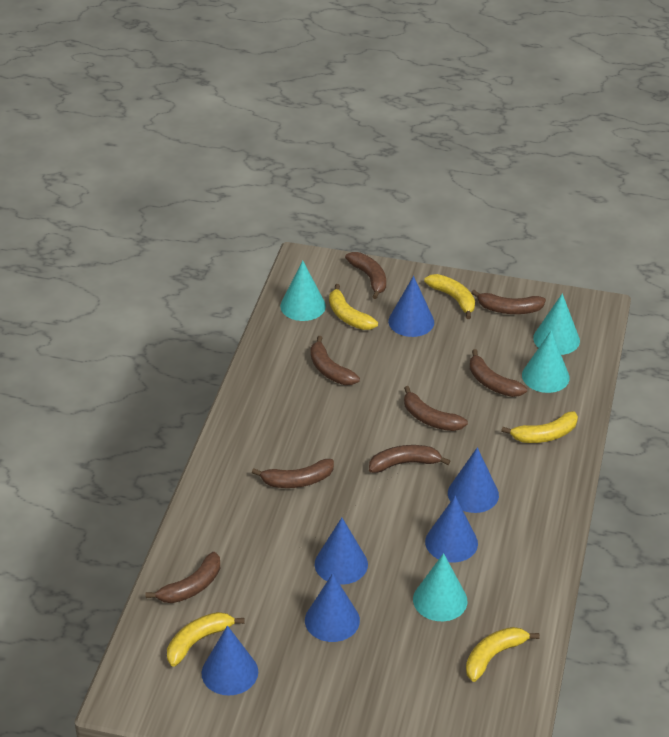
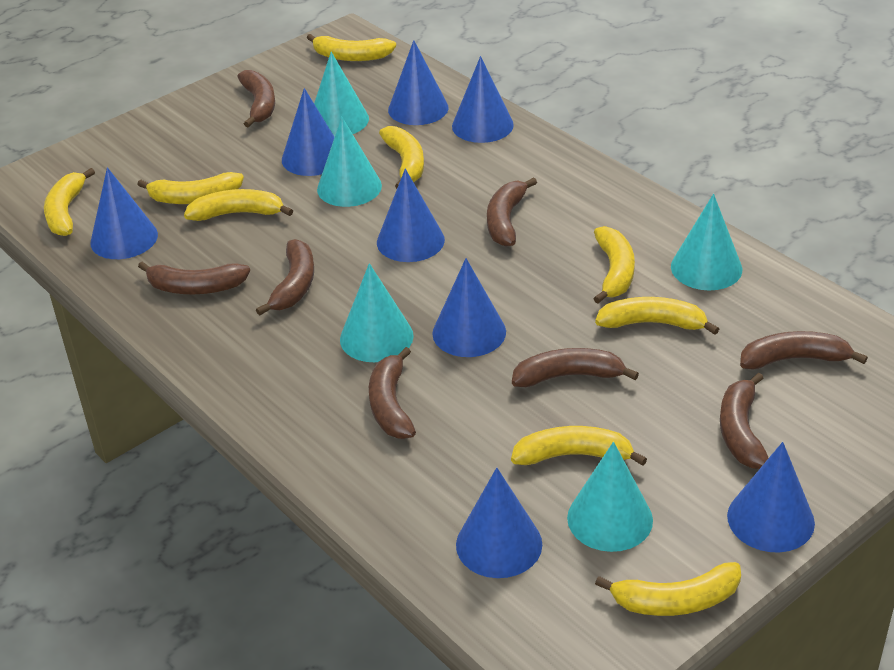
blue cone: 6 -> 8
turquoise cone: 4 -> 5
yellow banana: 5 -> 9

